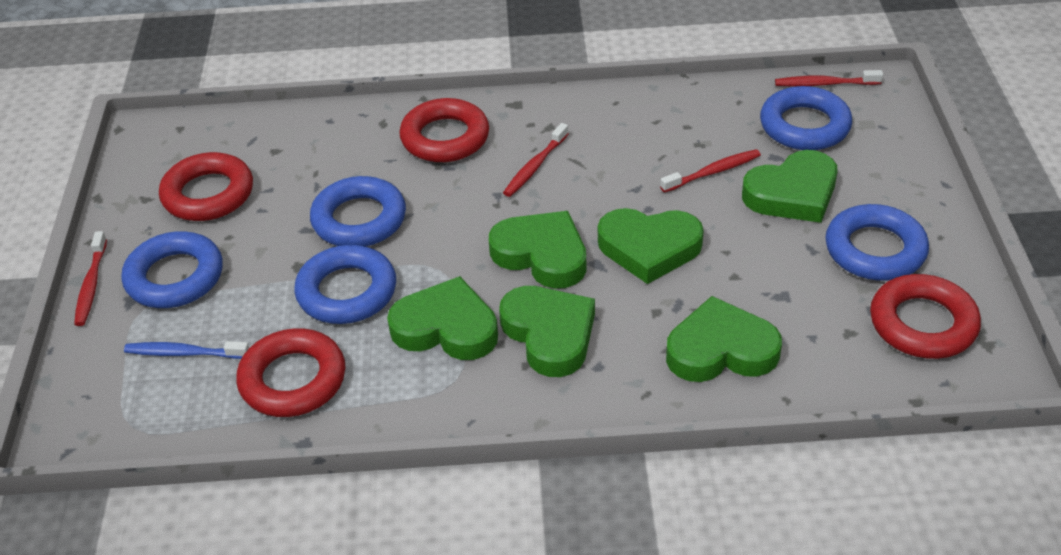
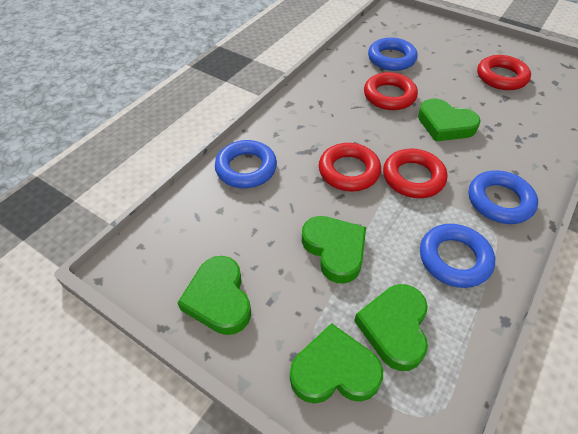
blue ring: 5 -> 4
blue toothbrush: 1 -> 0
green heart: 6 -> 5
red toothbrush: 4 -> 0

